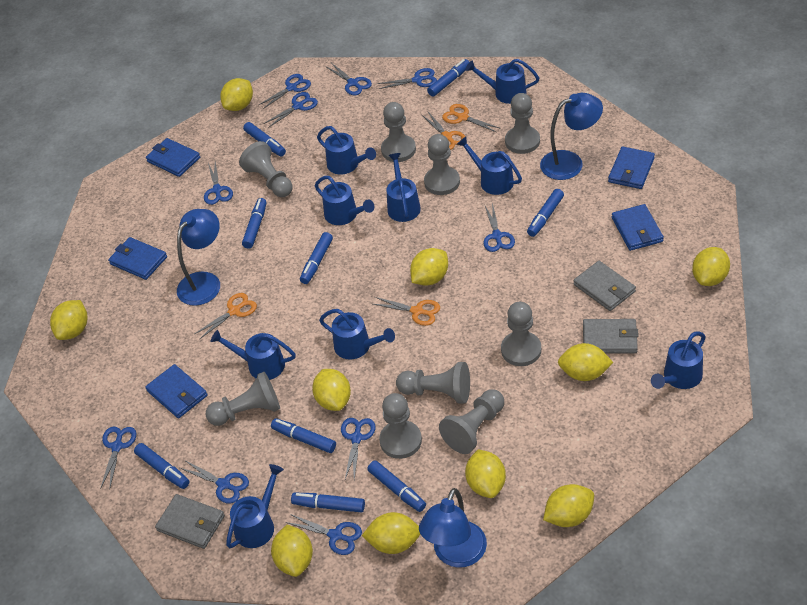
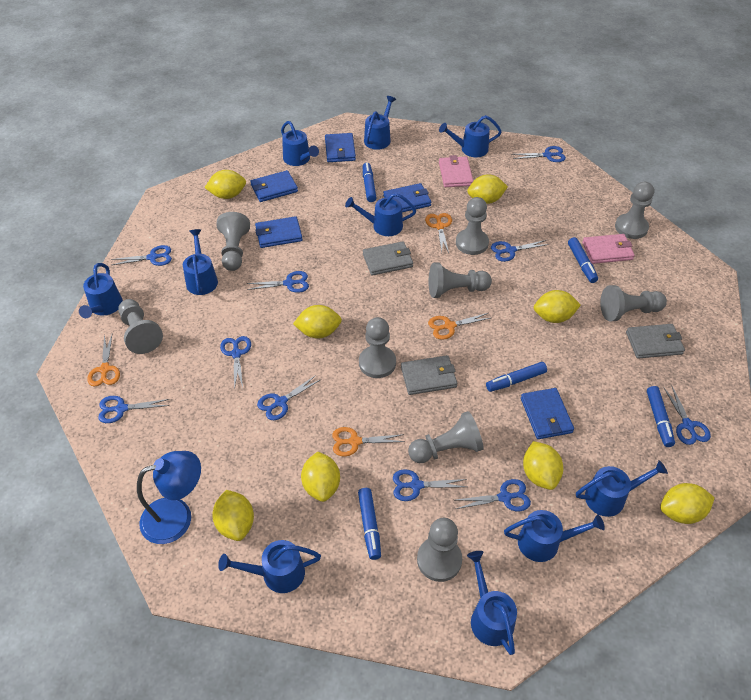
blue lamp: 3 -> 1
blue marker: 9 -> 5
blue watering can: 9 -> 10
pink wallet: 0 -> 2
yellow lemon: 10 -> 8

